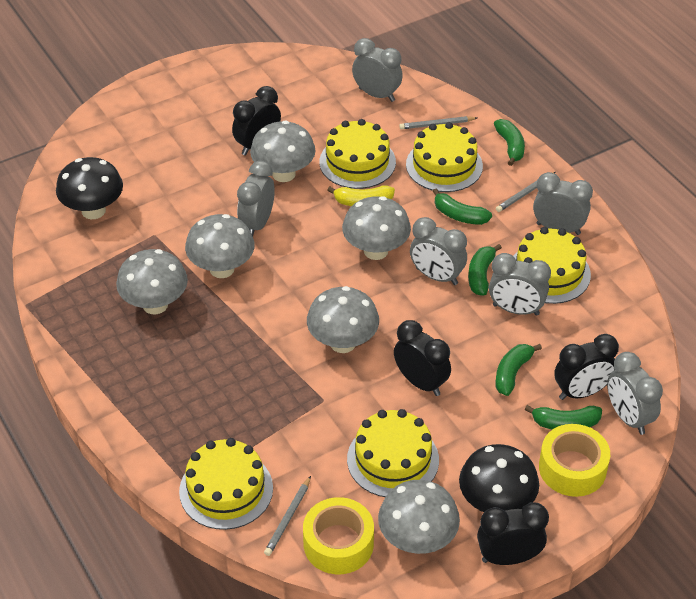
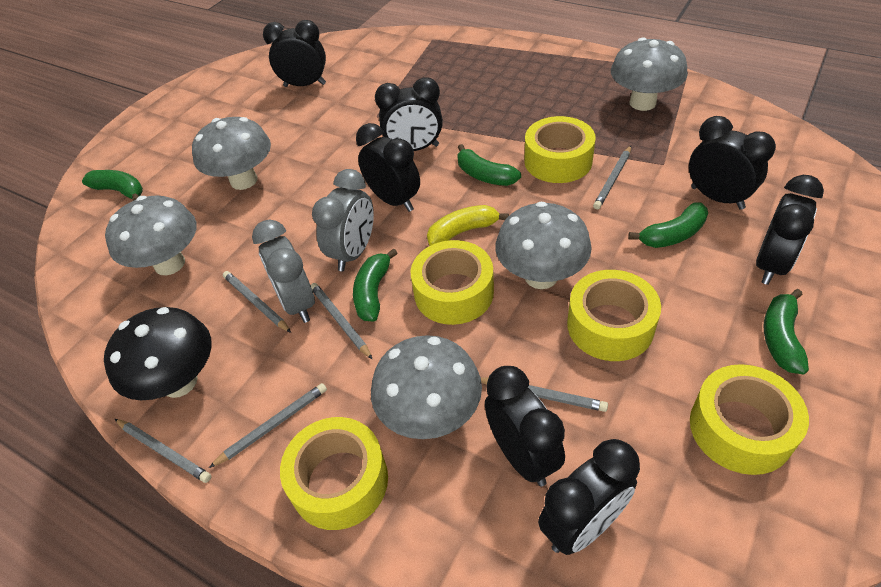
black clock: 4 -> 7
black mushroom: 2 -> 1
grey clock: 6 -> 2
grey mushroom: 6 -> 5
grey pencil: 3 -> 6
yellow cake: 5 -> 0
yellow tape: 2 -> 5

